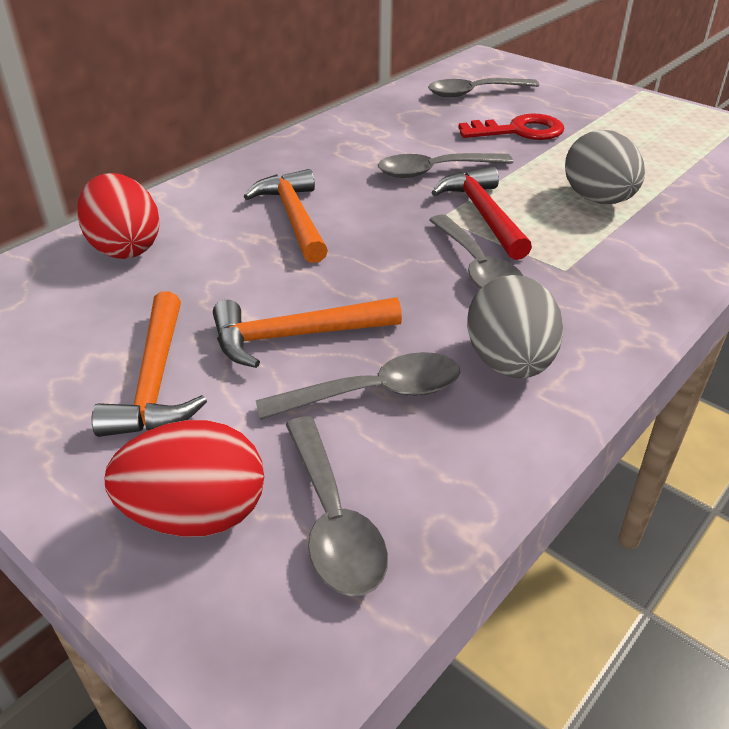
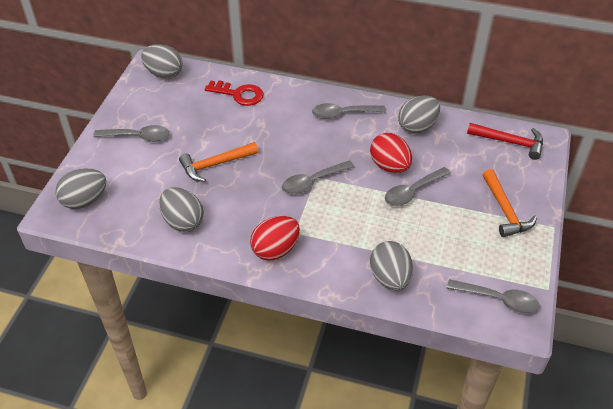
grey egg: 2 -> 5
orange hammer: 3 -> 2

